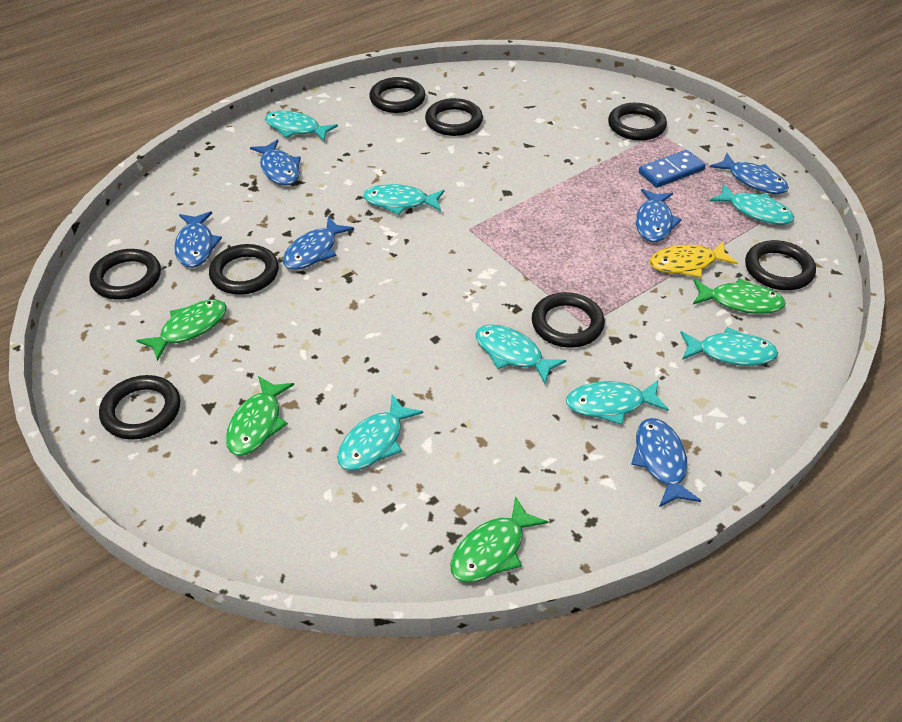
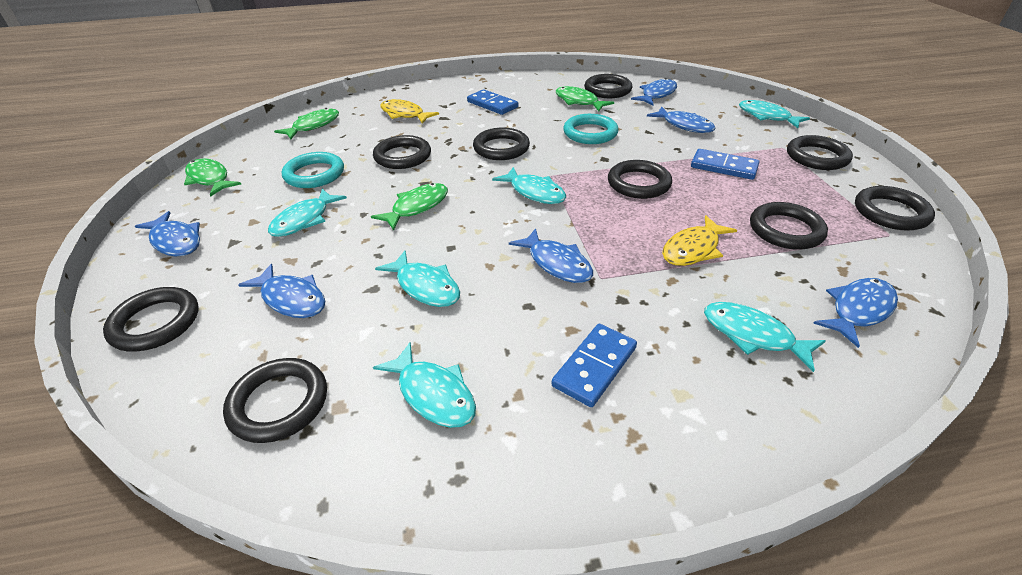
black ring: 8 -> 9
blue domino: 1 -> 3
turquoise fish: 7 -> 6
turquoise ring: 0 -> 2
yellow fish: 1 -> 2

